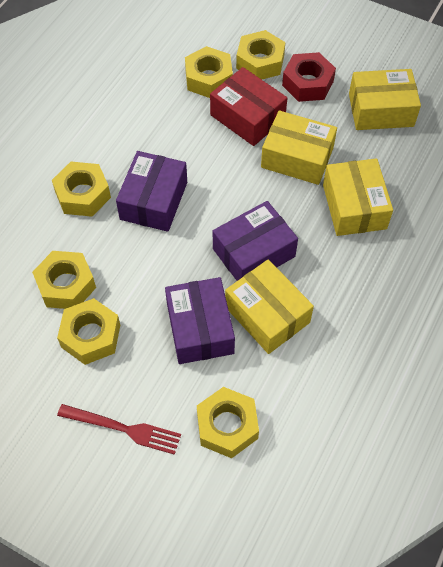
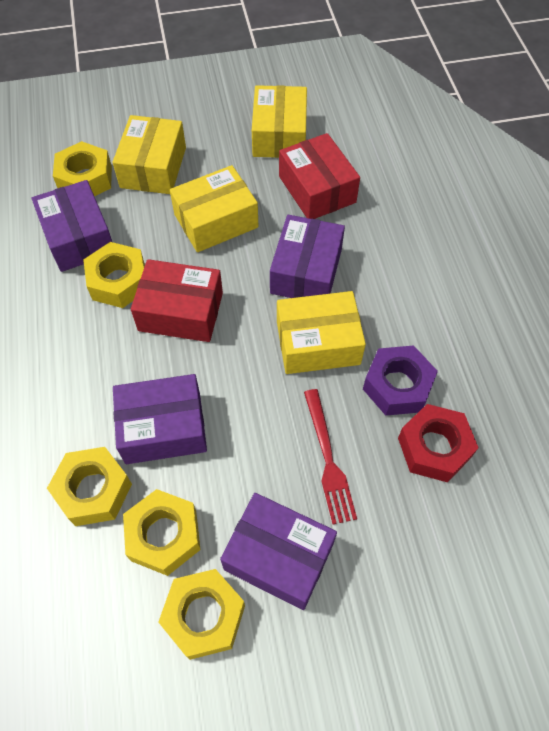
purple box: 3 -> 4
purple nut: 0 -> 1
red box: 1 -> 2
yellow nut: 6 -> 5

